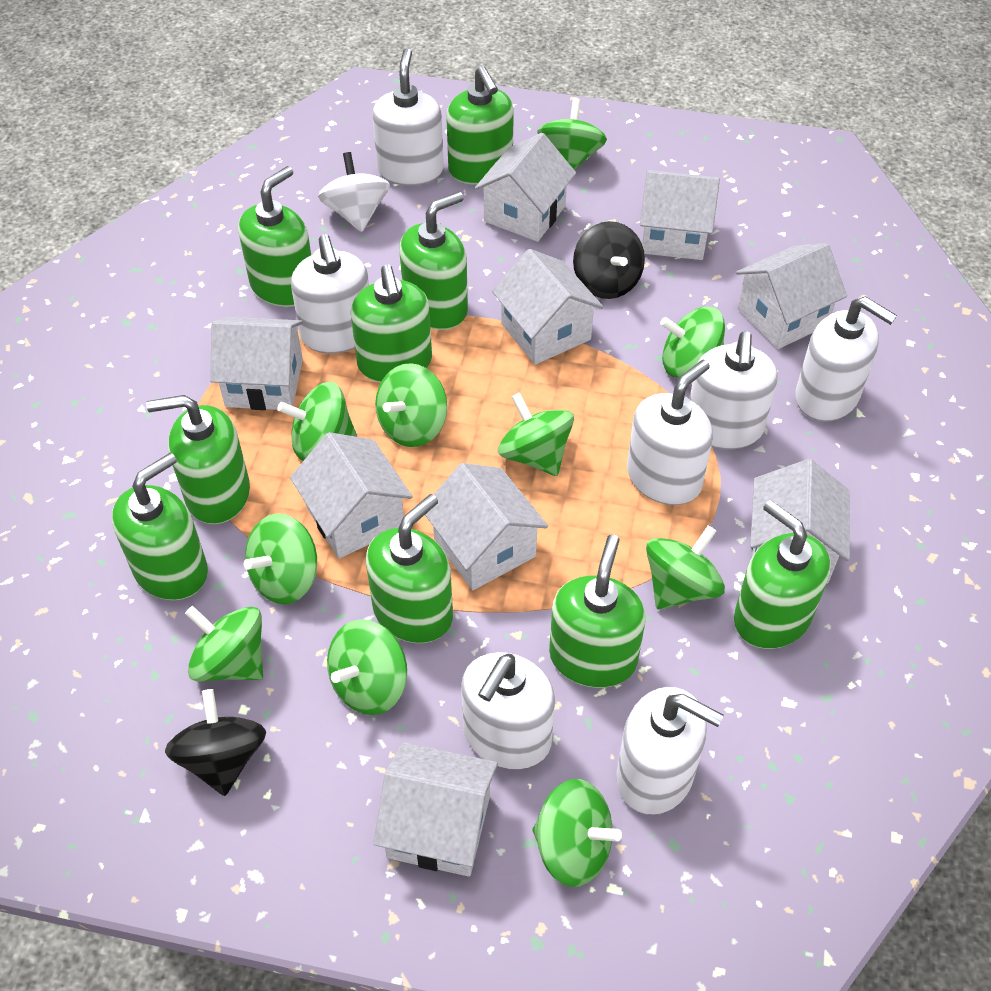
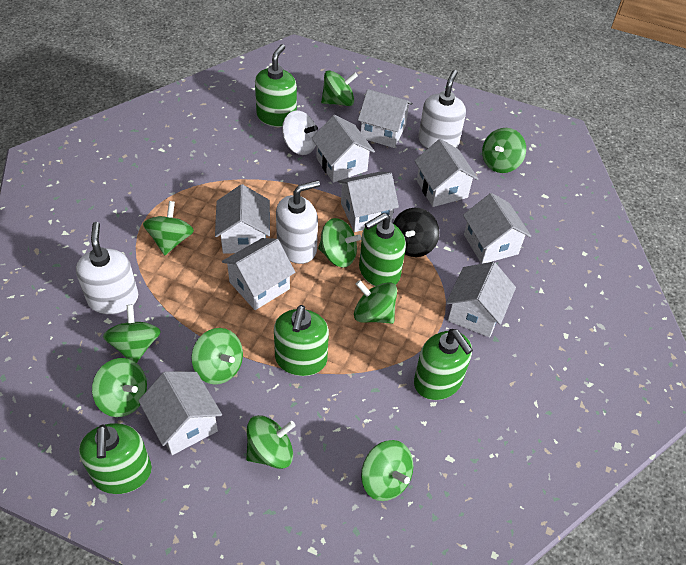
black spinning top: 2 -> 1
green soap dispenser: 9 -> 5
white soap dispenser: 7 -> 3

